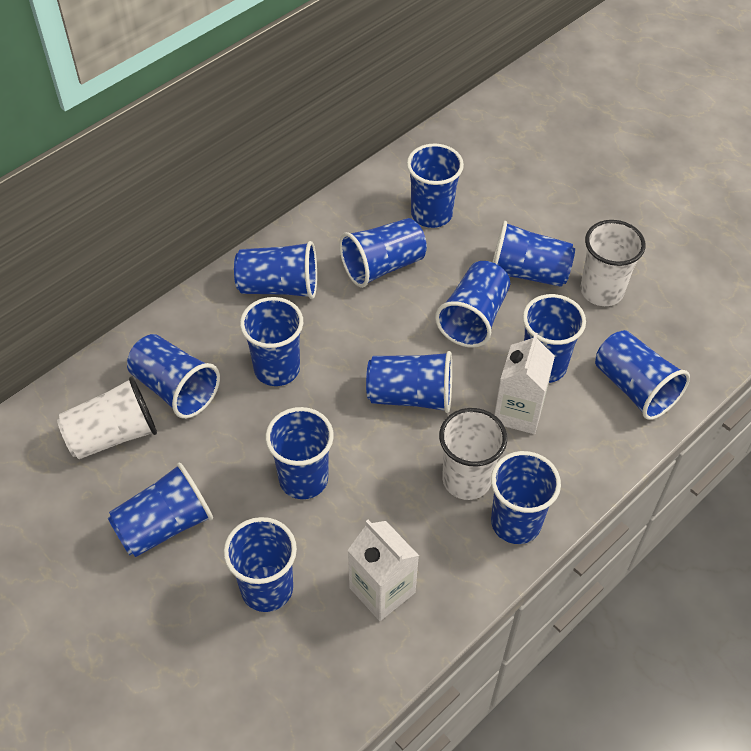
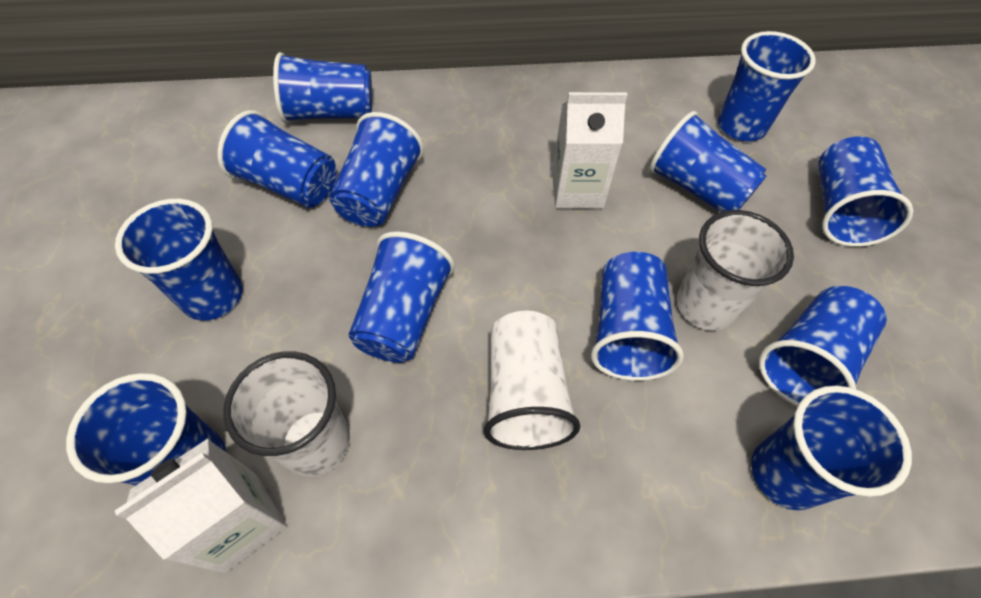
blue cup: 14 -> 12

